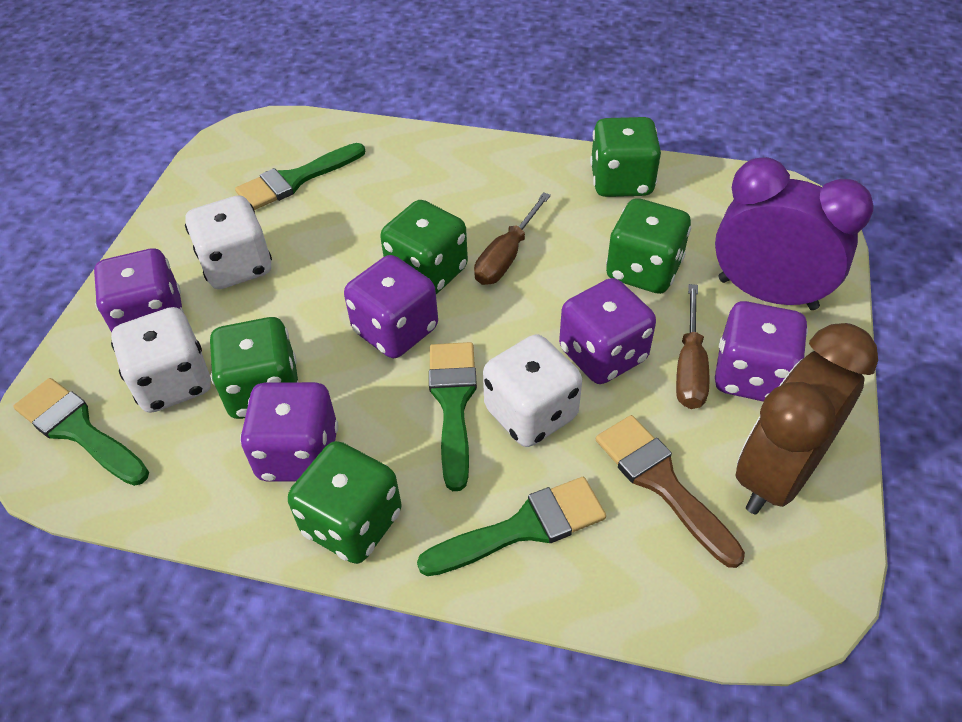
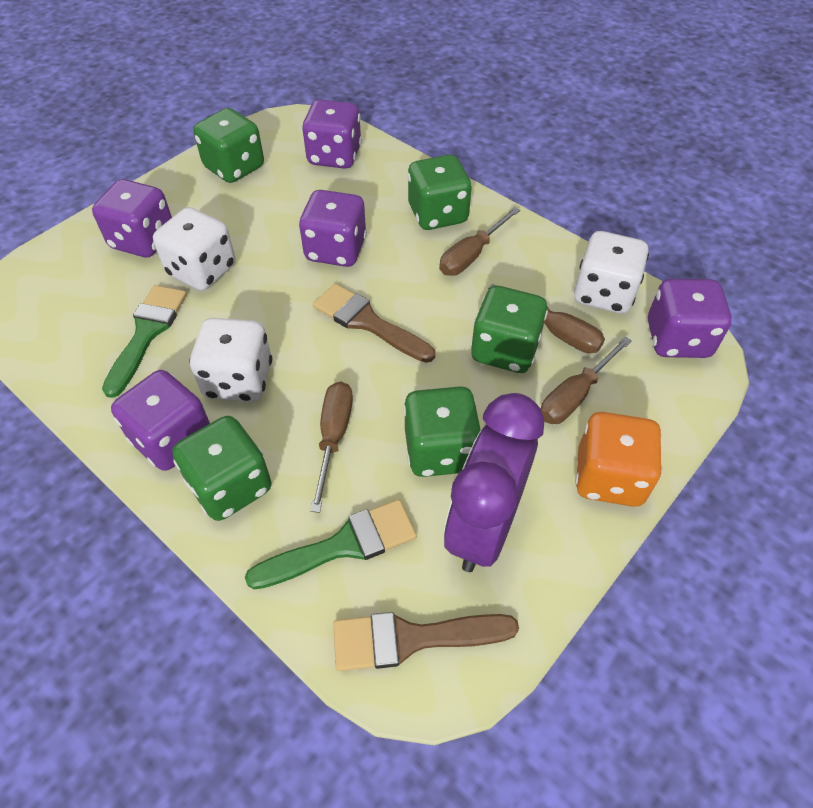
brown brush: 1 -> 2
brown clock: 1 -> 0
brown screwdriver: 2 -> 4
green brush: 4 -> 2
orange dice: 0 -> 1

